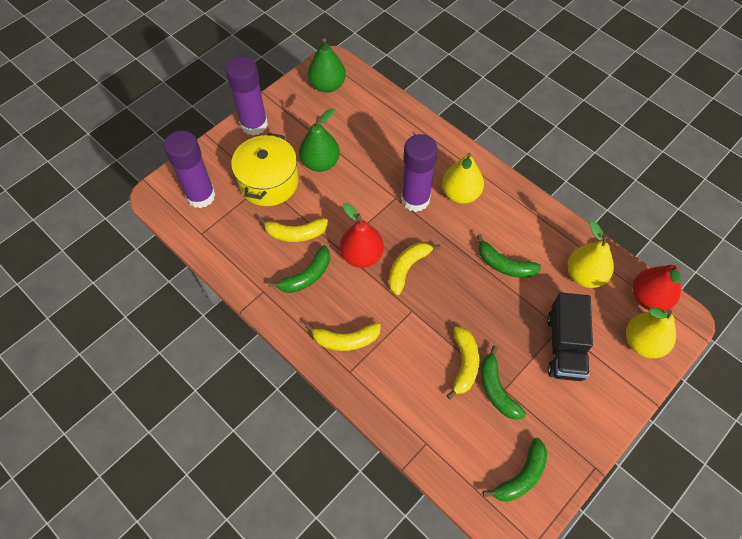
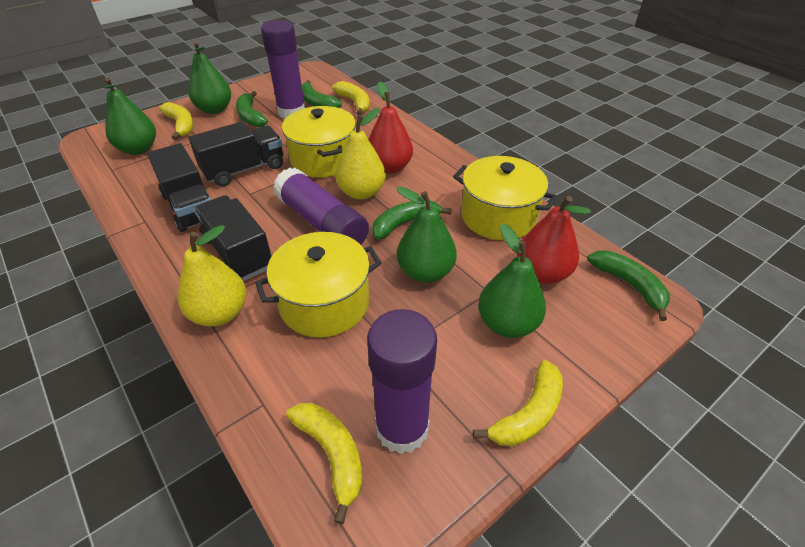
black truck: 1 -> 3
green pear: 2 -> 4
yellow pear: 3 -> 2
yellow pot: 1 -> 3

